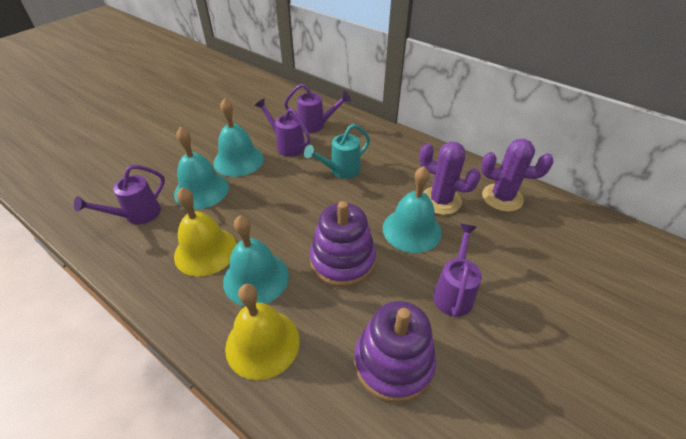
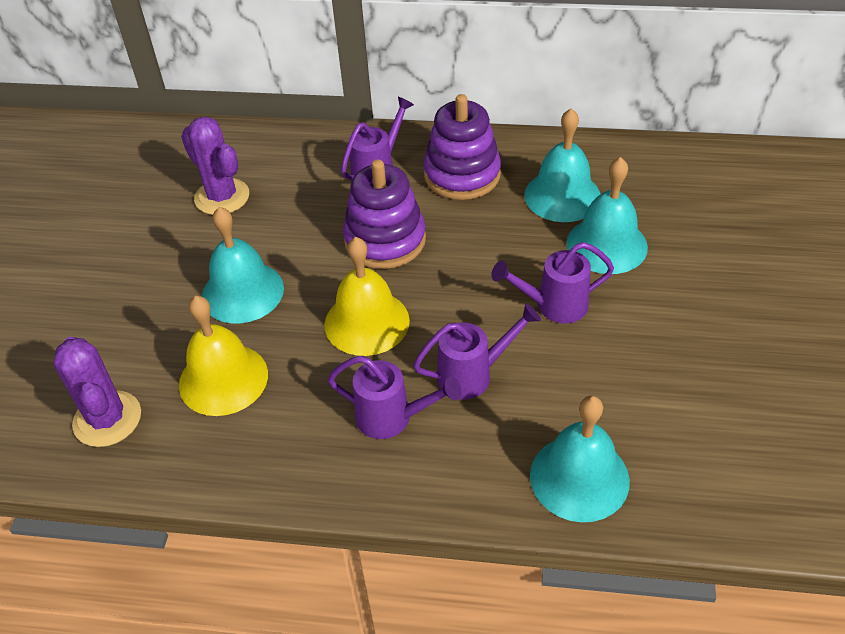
turquoise watering can: 1 -> 0

